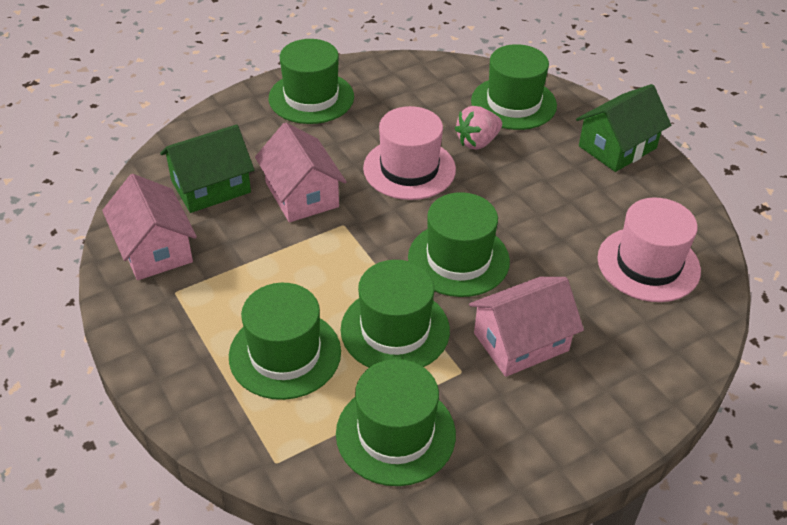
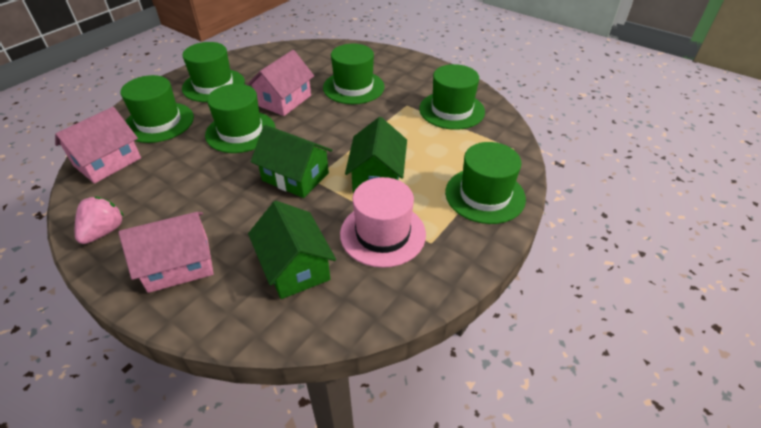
green house: 2 -> 3
pink hat: 2 -> 1

